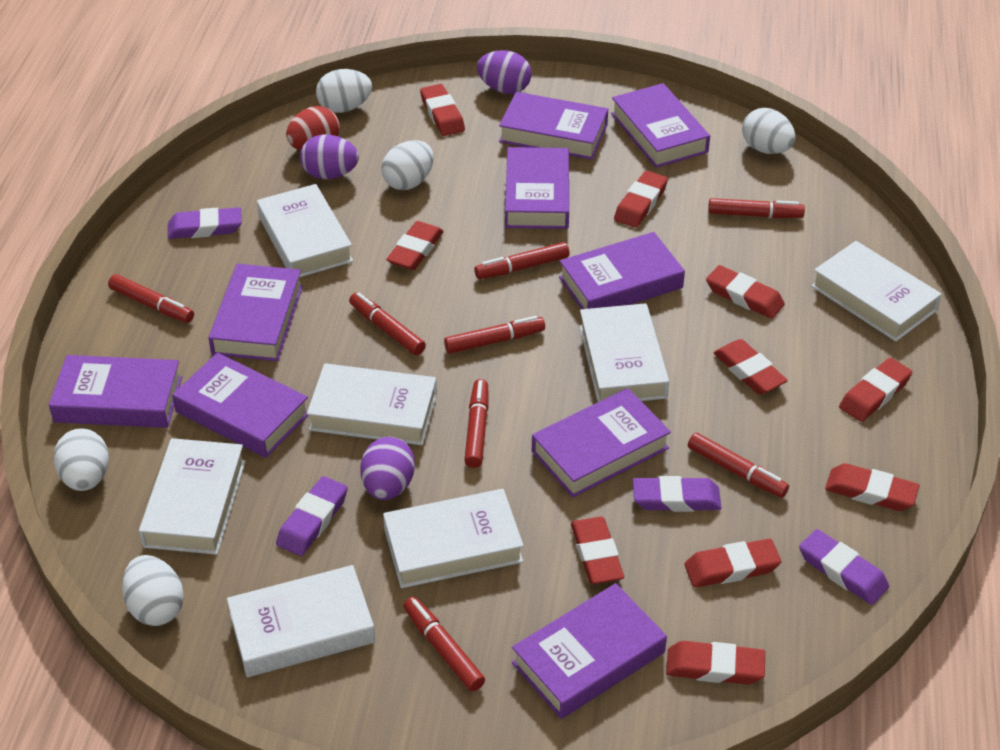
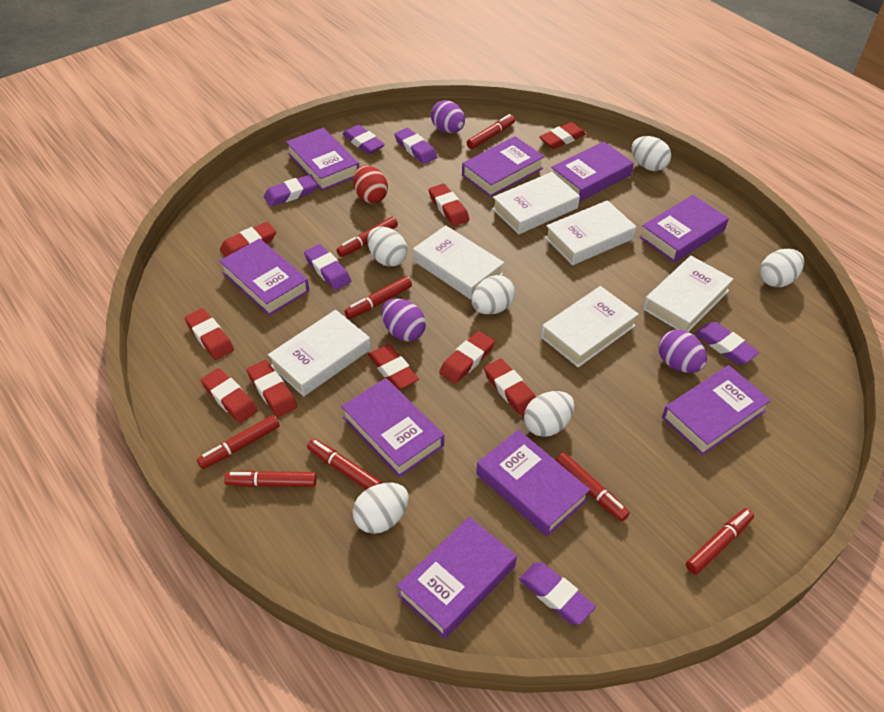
purple eraser: 4 -> 6
red eraser: 10 -> 9
white book: 7 -> 6
white egg: 5 -> 6

